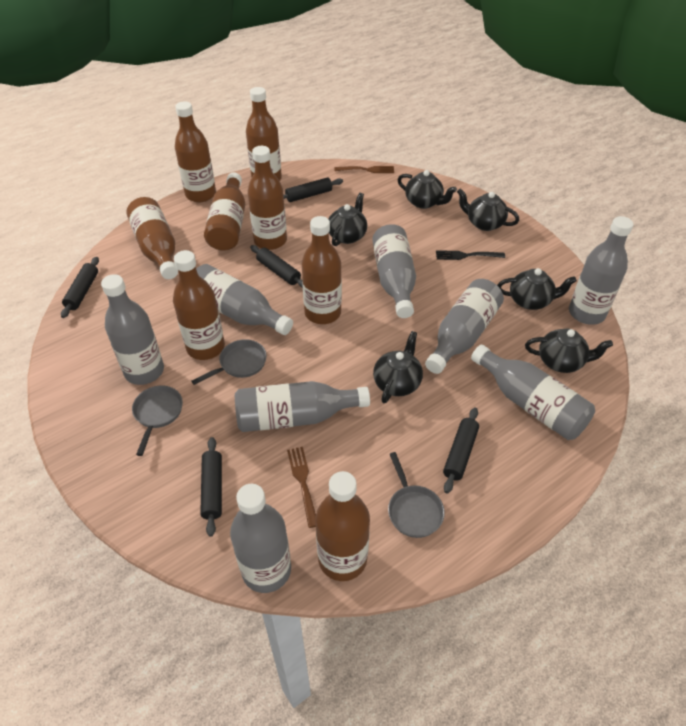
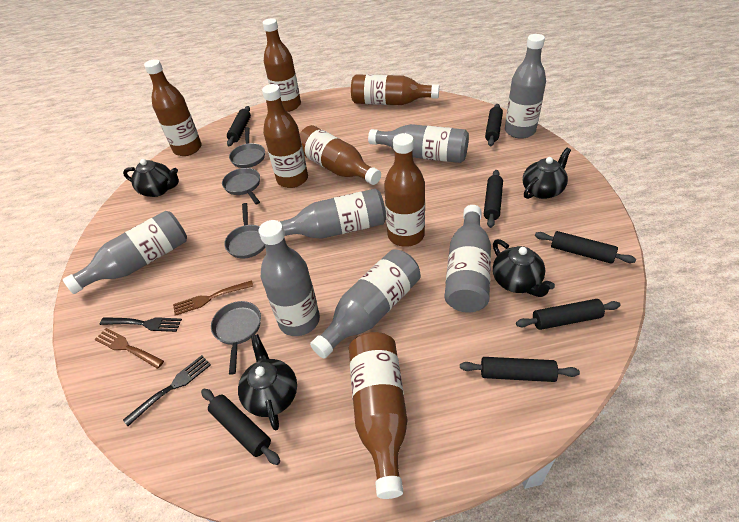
black fork: 1 -> 2
black rolling pin: 5 -> 7
black teapot: 6 -> 4
brown bottle: 8 -> 7
grey bottle: 8 -> 7
grey pan: 3 -> 4

